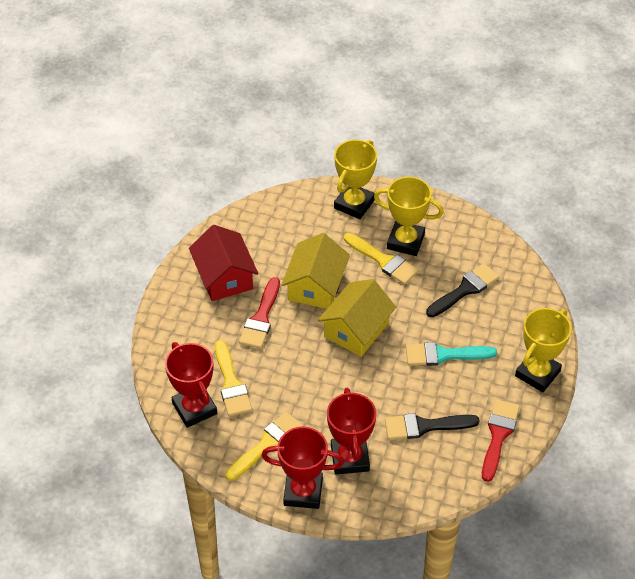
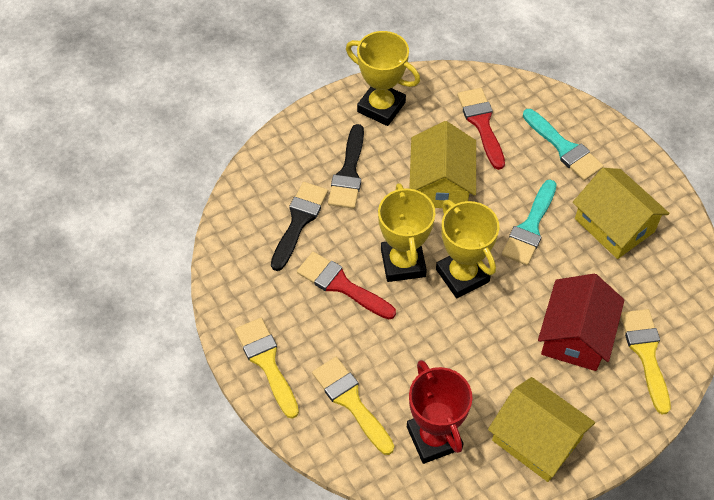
red trophy: 3 -> 1
turquoise brush: 1 -> 2
yellow house: 2 -> 3

